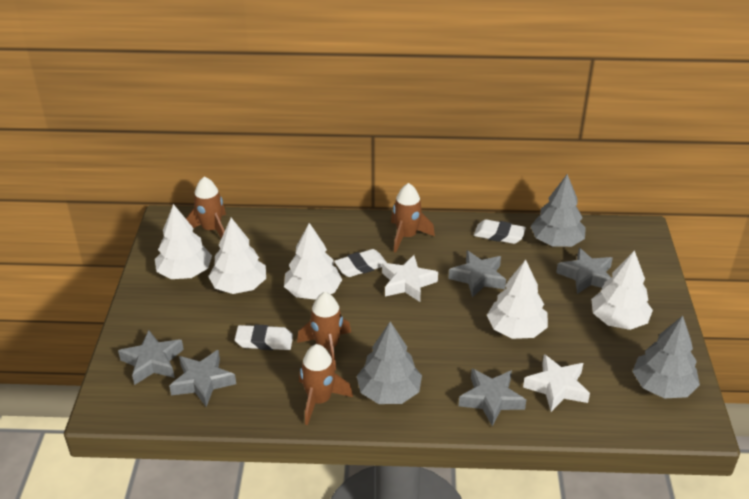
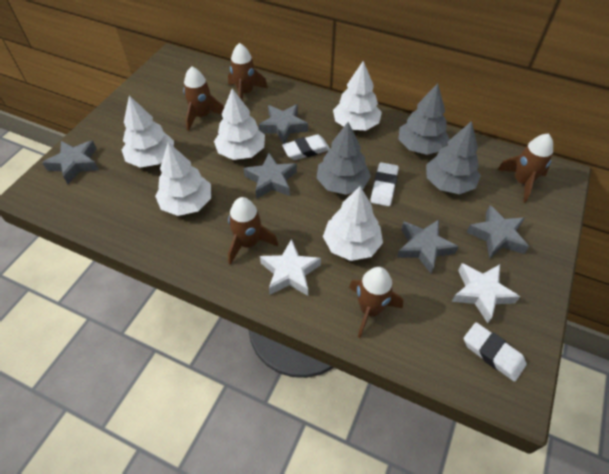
brown rocket: 4 -> 5

